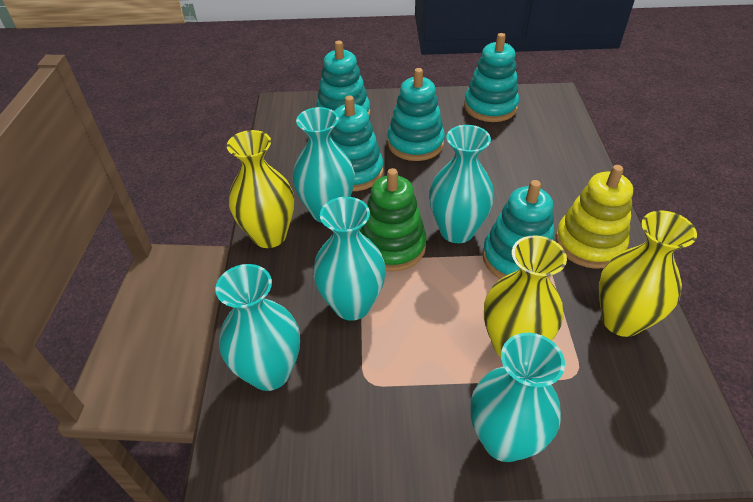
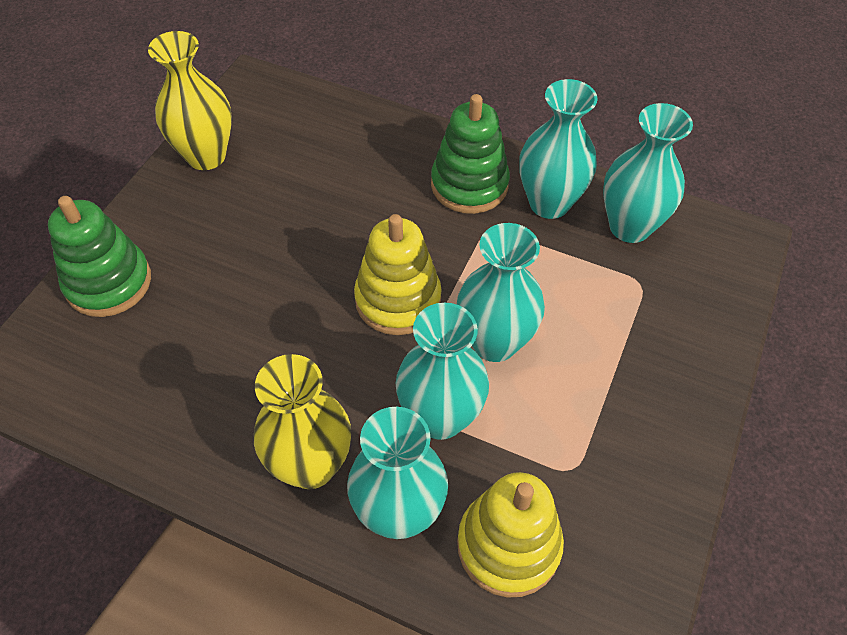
green stacking toy: 1 -> 2
turquoise stacking toy: 5 -> 0
yellow stacking toy: 1 -> 2
yellow vase: 3 -> 2

